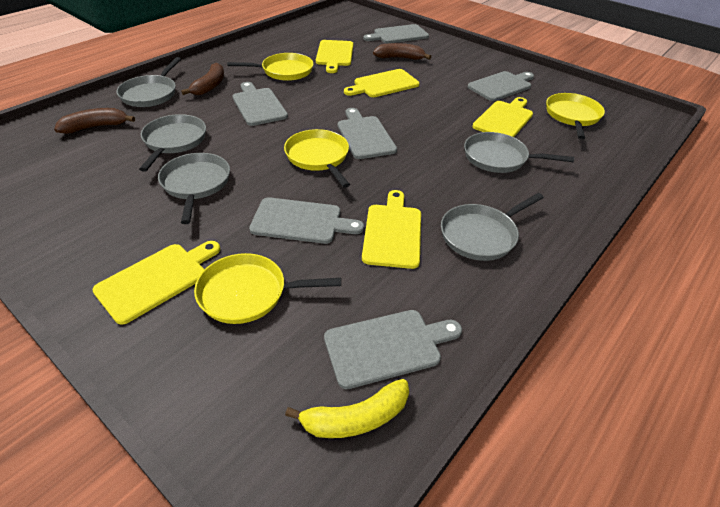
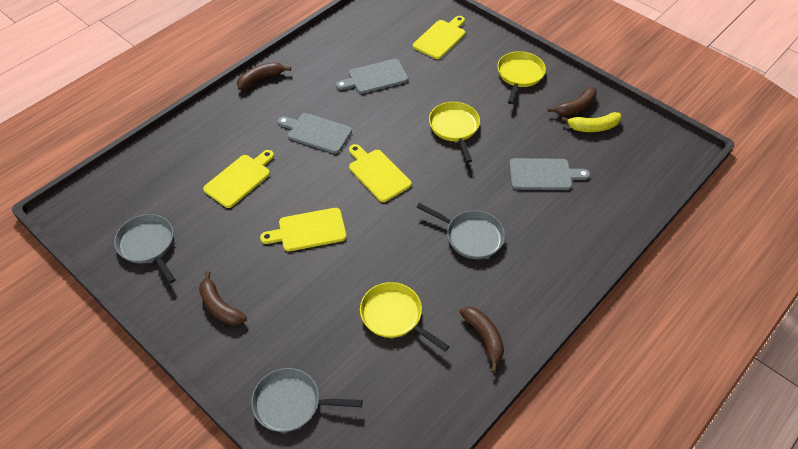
brown banana: 3 -> 4
grey cutting board: 6 -> 3
grey pan: 5 -> 3
yellow cutting board: 5 -> 4
yellow pan: 4 -> 3

